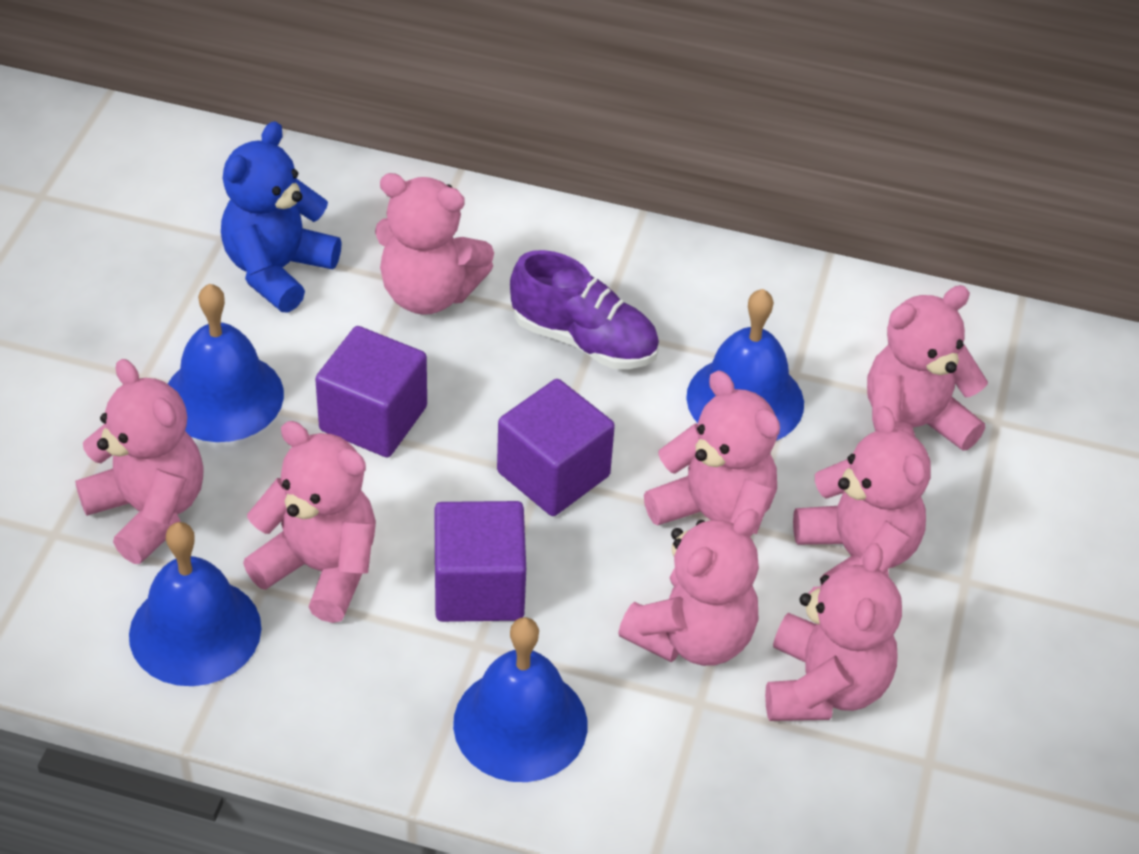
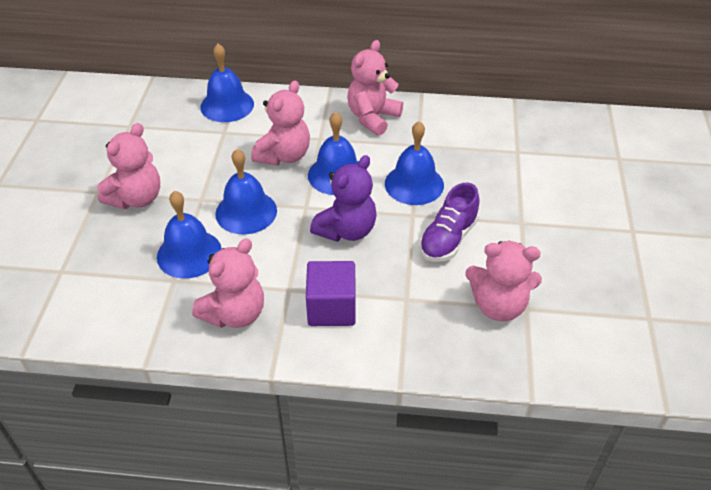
blue bell: 4 -> 5
blue teddy bear: 1 -> 0
pink teddy bear: 8 -> 5
purple cube: 3 -> 1
purple teddy bear: 0 -> 1

